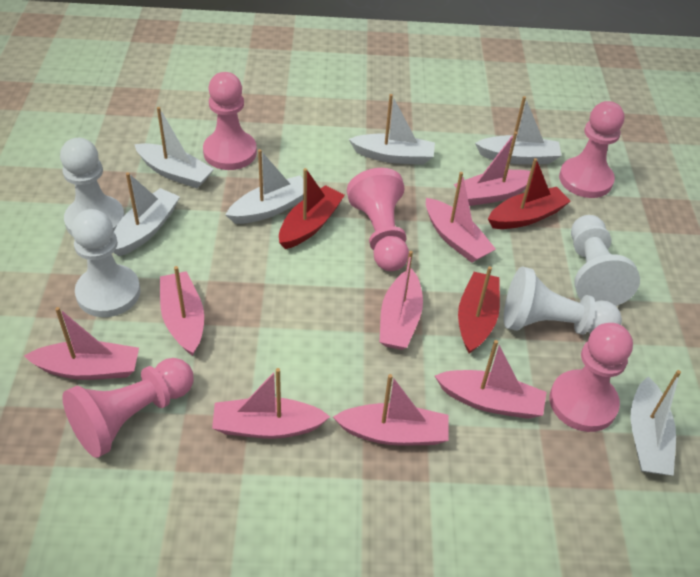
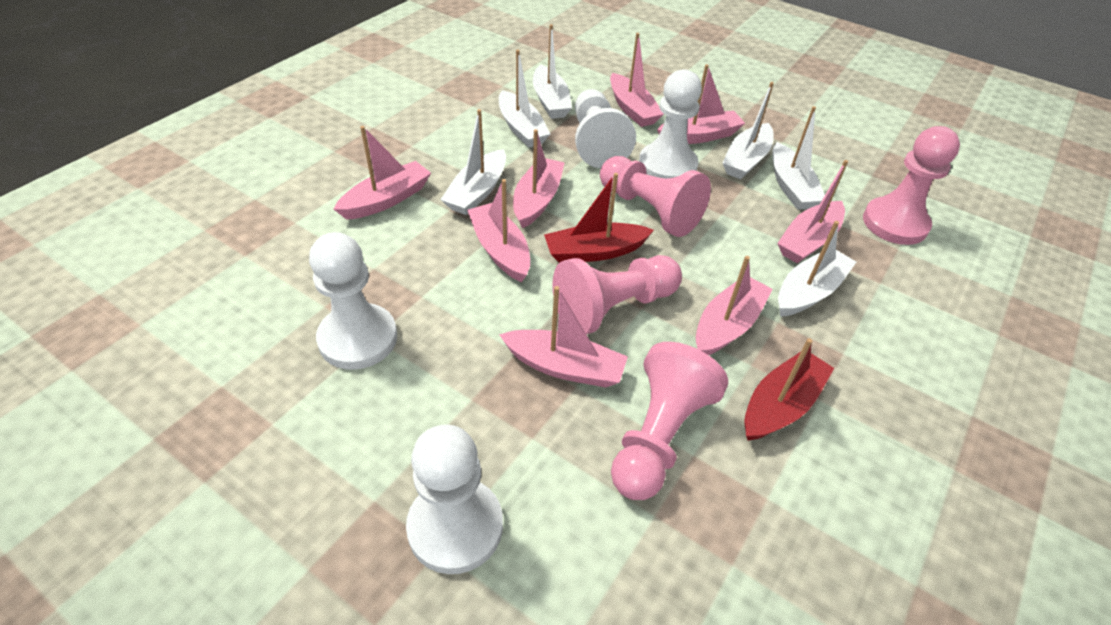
pink pawn: 5 -> 4
red boat: 3 -> 2

